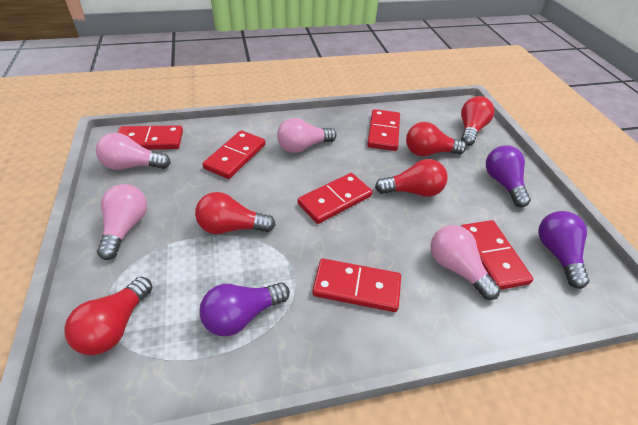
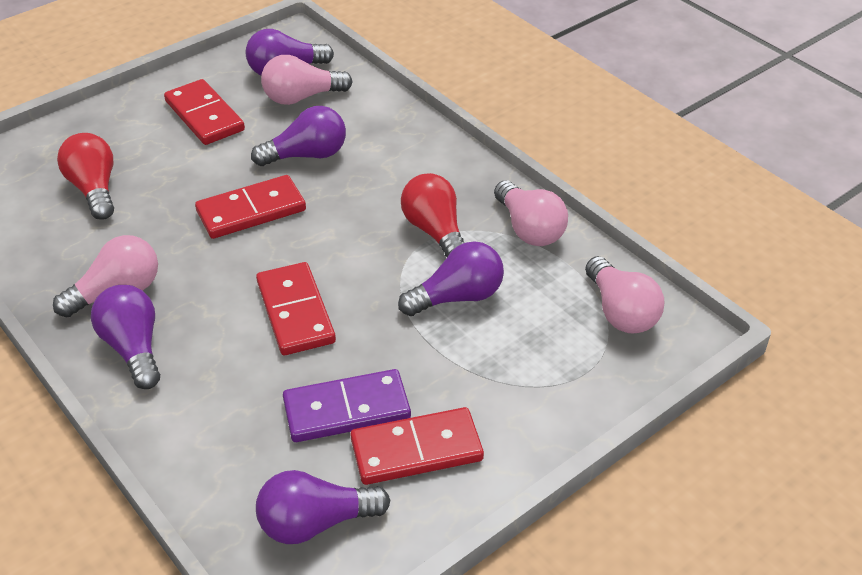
purple domino: 0 -> 1
purple light bulb: 3 -> 5
red domino: 6 -> 4
red light bulb: 5 -> 2

